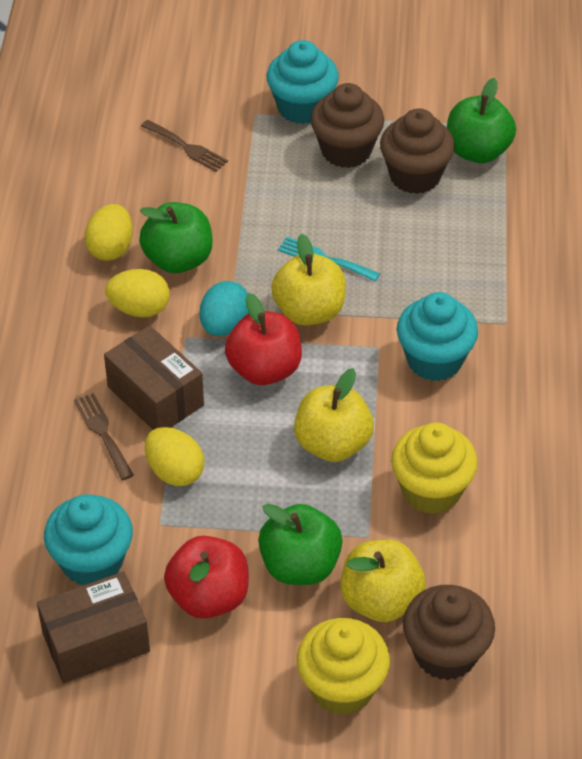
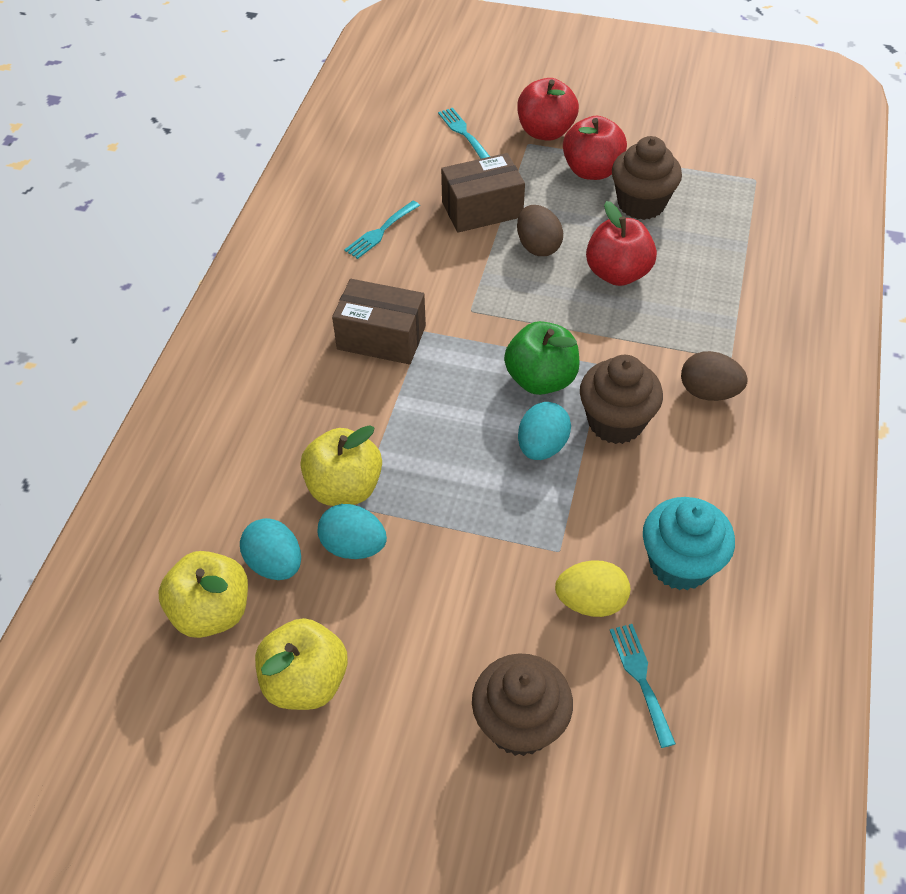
brown egg: 0 -> 2
brown fork: 2 -> 0
green apple: 3 -> 1
red apple: 2 -> 3
turquoise cupcake: 3 -> 1
turquoise egg: 1 -> 3
turquoise fork: 1 -> 3
yellow cupcake: 2 -> 0
yellow egg: 3 -> 1

